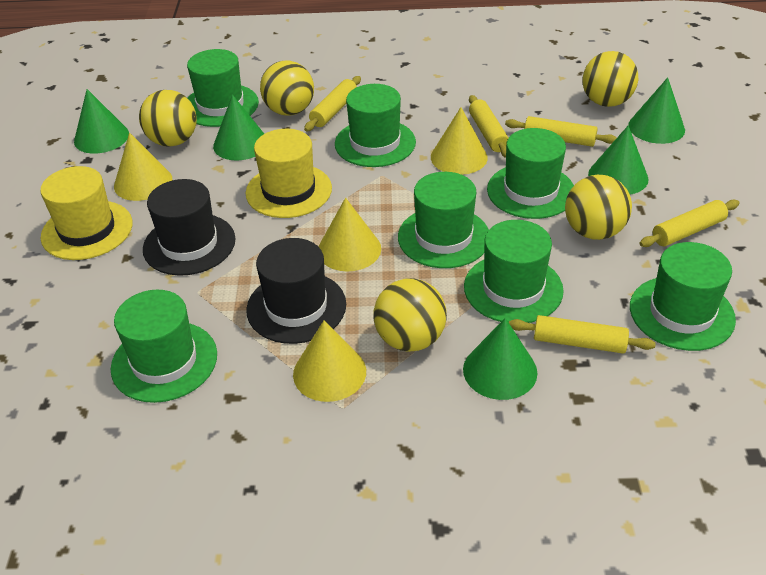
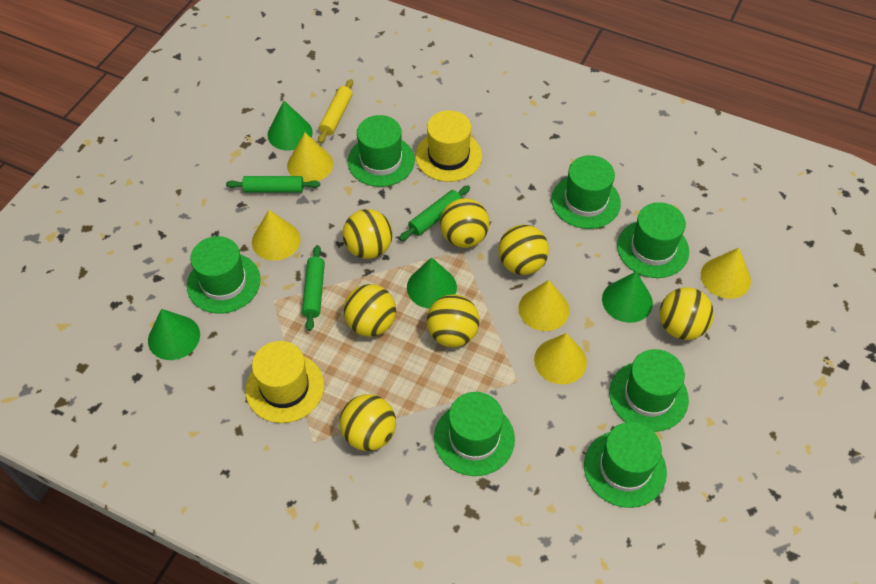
black hat: 2 -> 0
green cone: 5 -> 4
green rolling pin: 0 -> 3
yellow ball: 5 -> 7
yellow cone: 4 -> 5
yellow rolling pin: 5 -> 1

